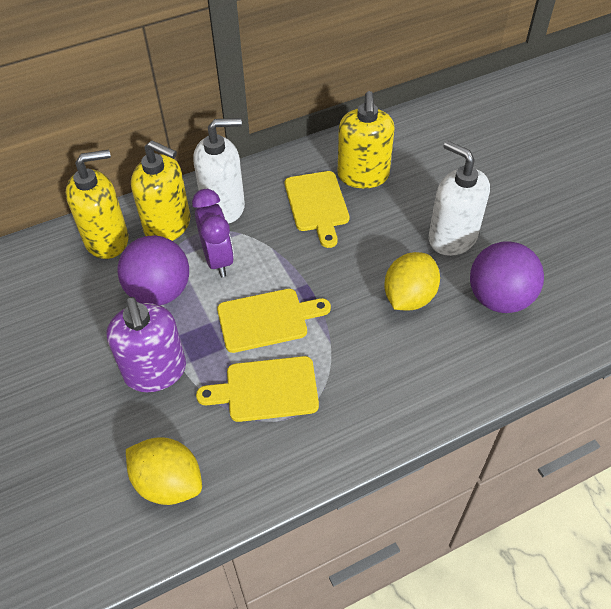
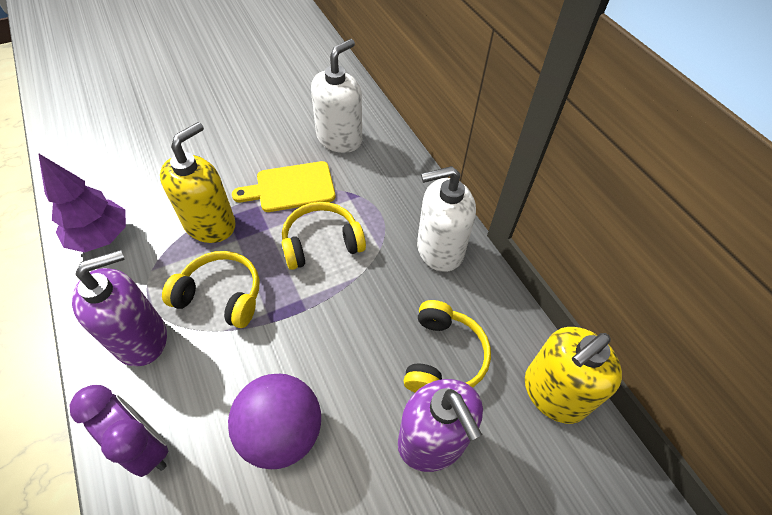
purple ball: 2 -> 1
purple soap dispenser: 1 -> 2
purple tree: 0 -> 1
yellow cutting board: 3 -> 1
yellow headphones: 0 -> 3
yellow lemon: 2 -> 0
yellow soap dispenser: 3 -> 2

